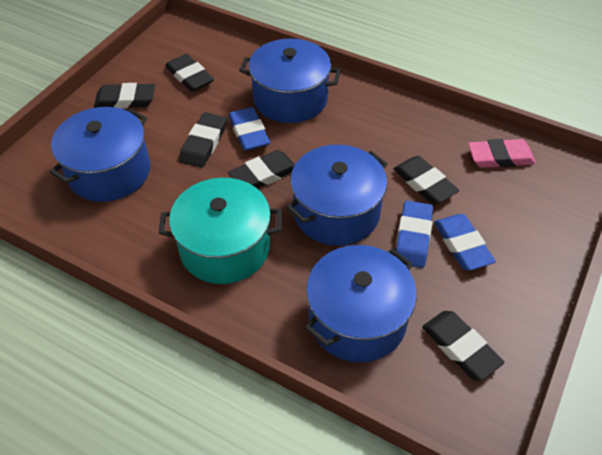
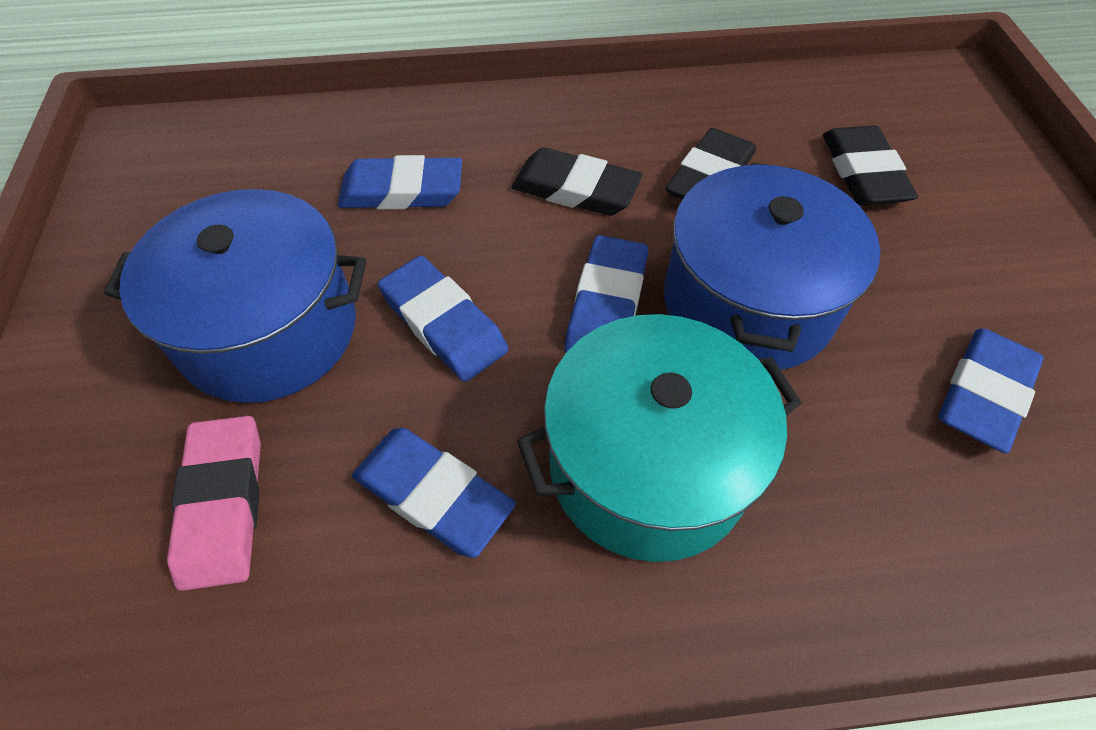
black eraser: 6 -> 3
blue eraser: 3 -> 5
blue pot: 4 -> 2

